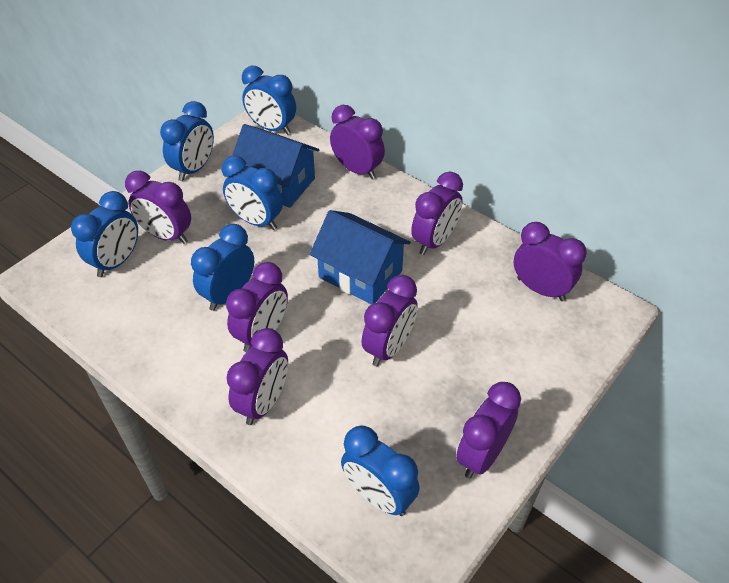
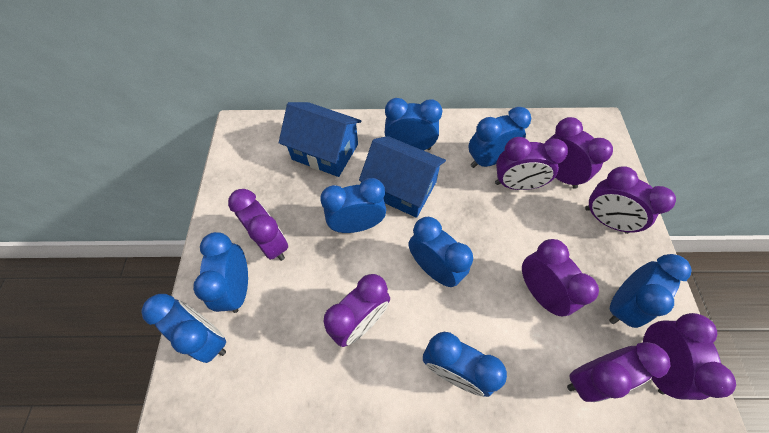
blue clock: 6 -> 8

